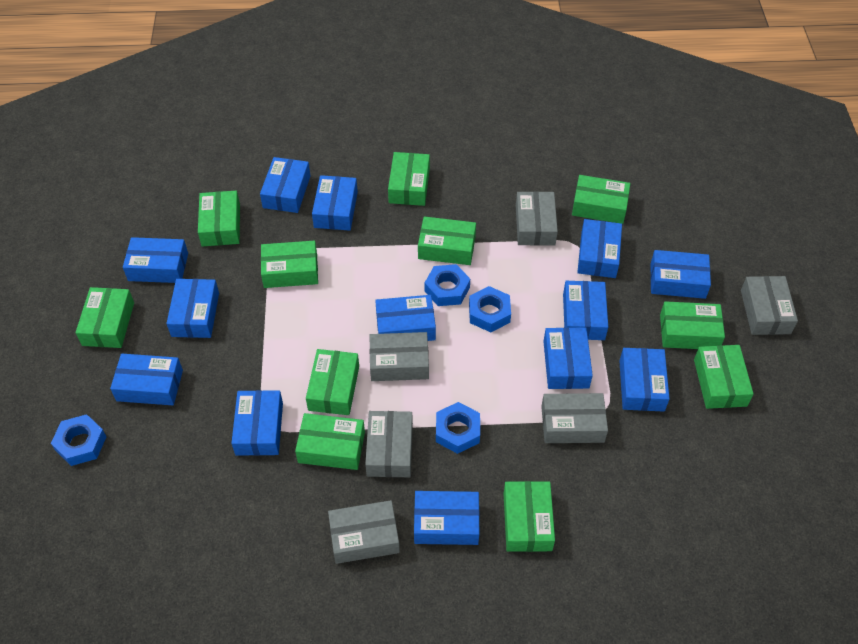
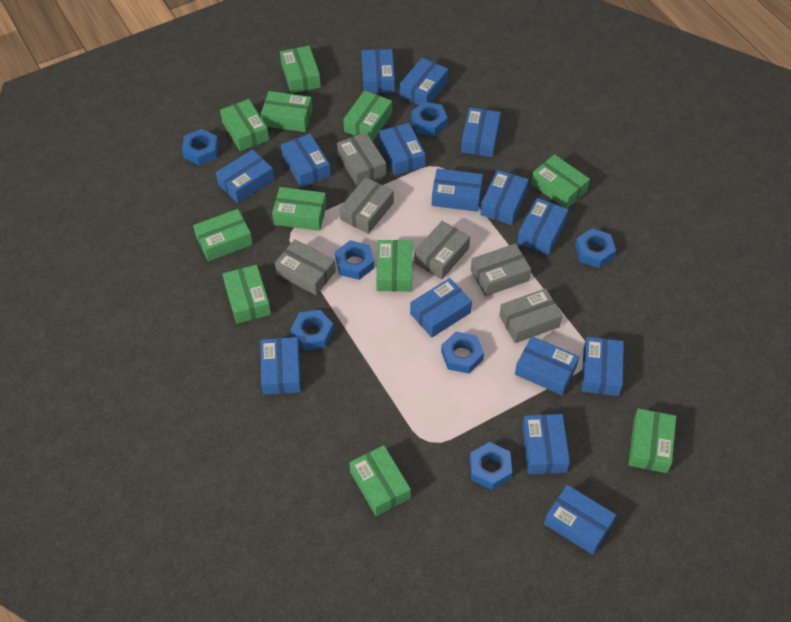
blue box: 13 -> 15
blue nut: 4 -> 7

